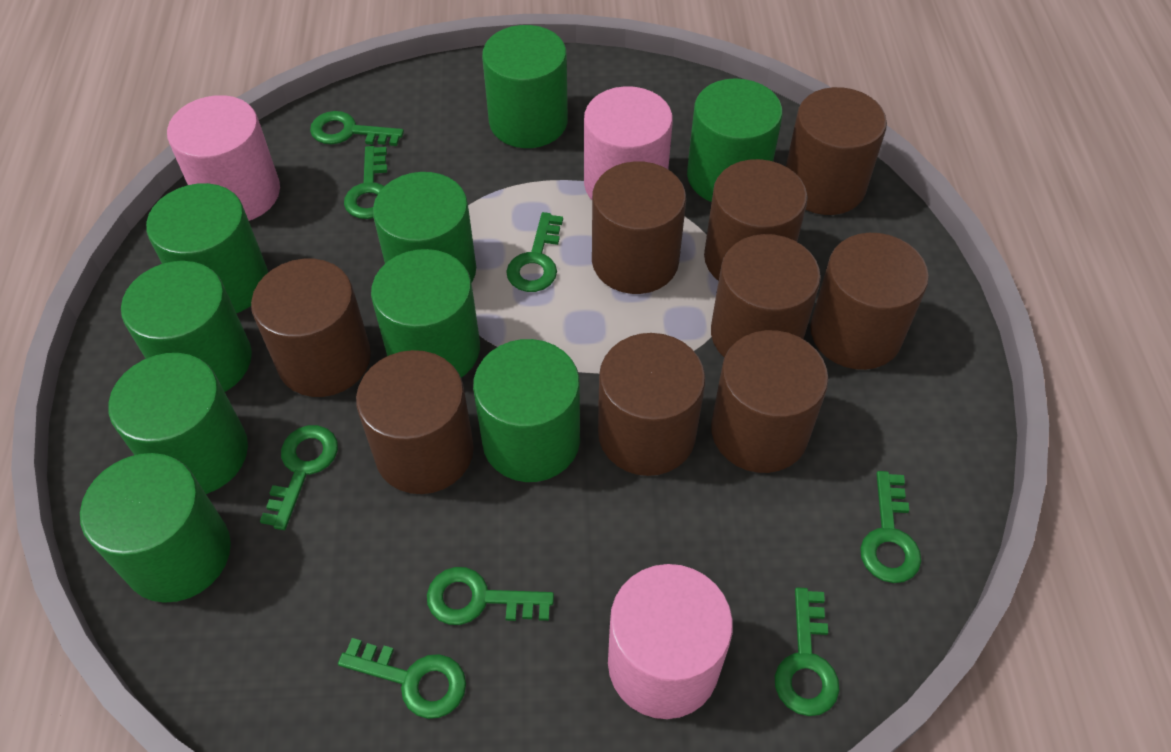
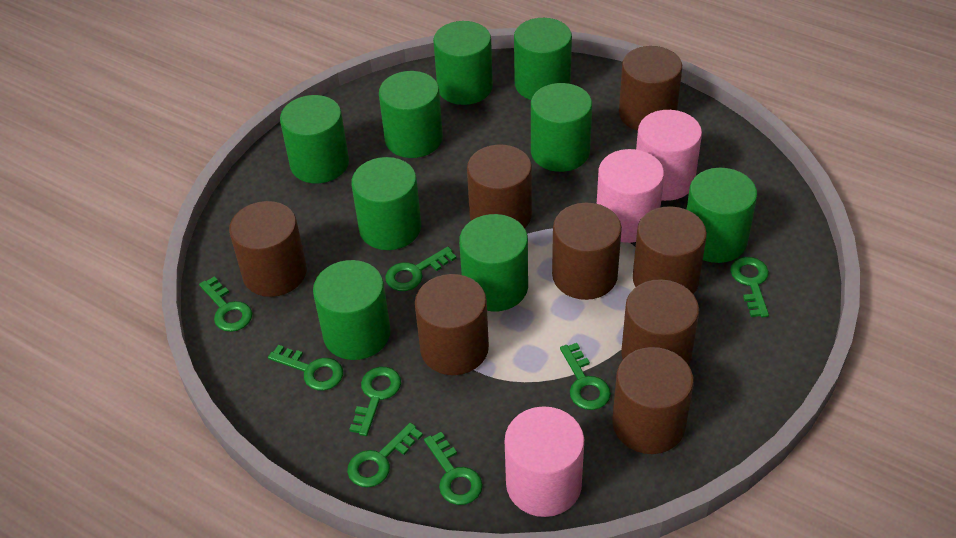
brown cylinder: 9 -> 8

